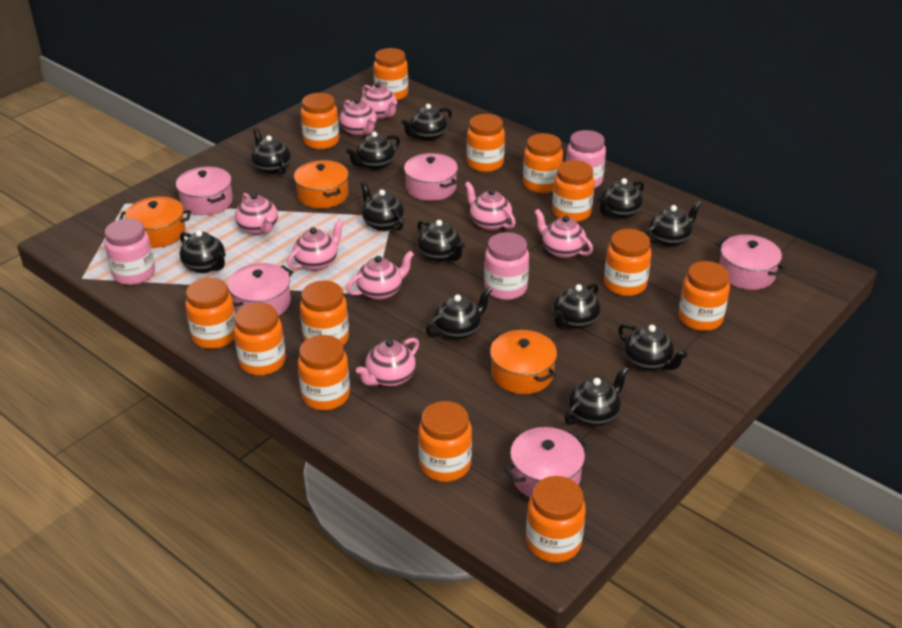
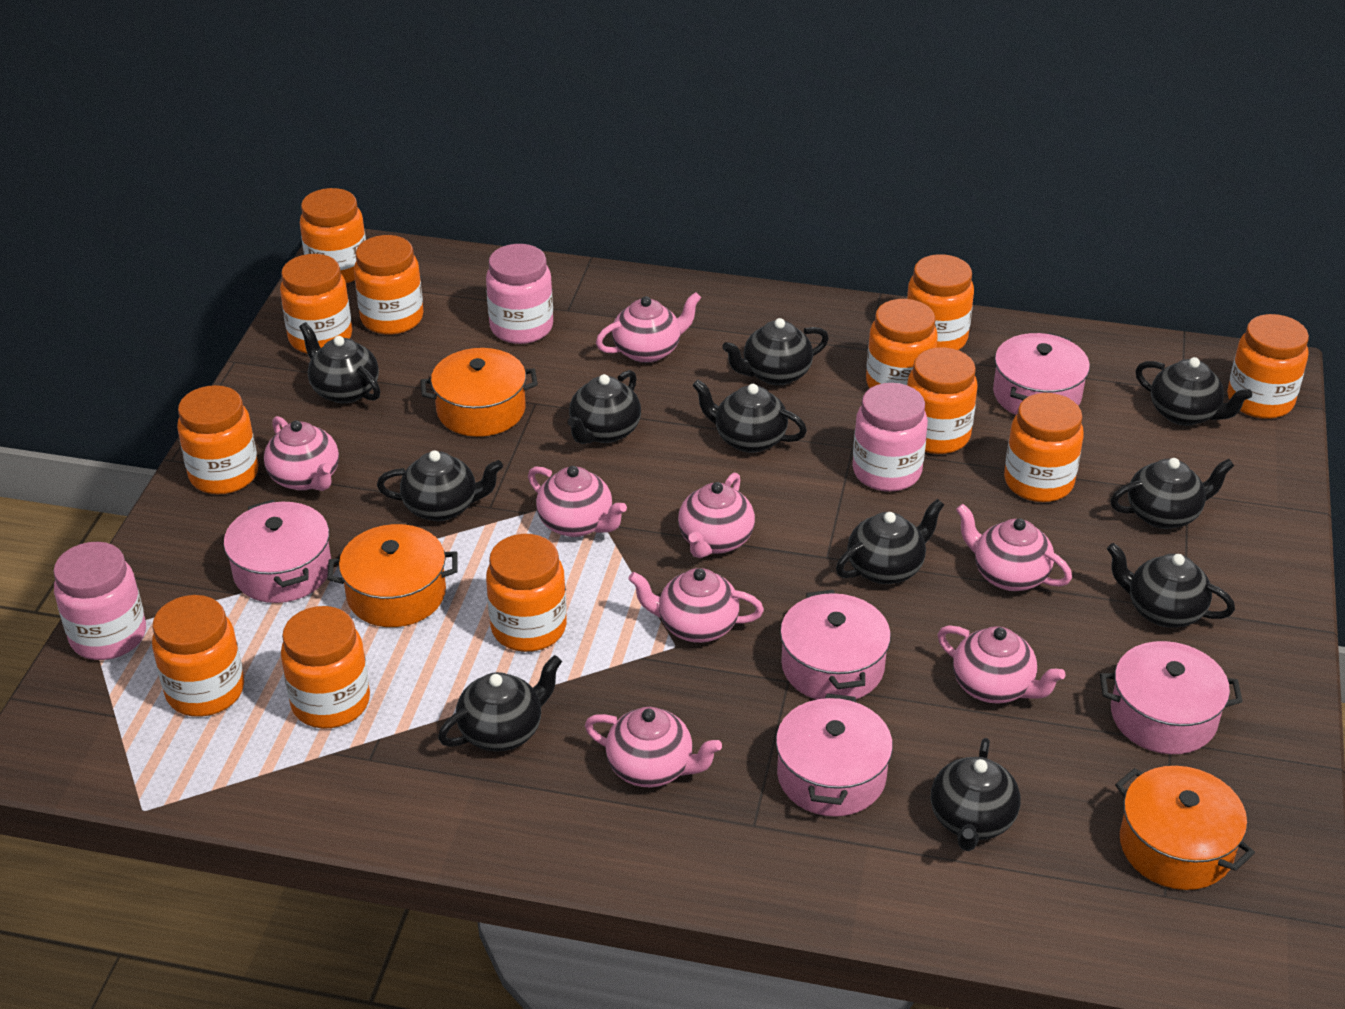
black teapot: 12 -> 11
orange jar: 13 -> 12

